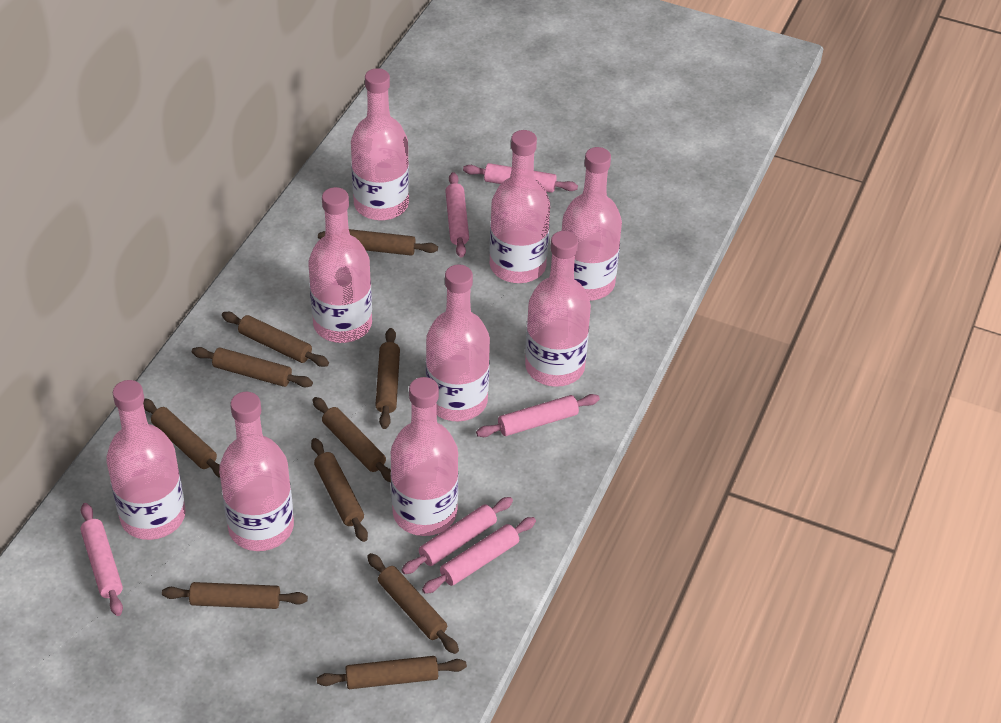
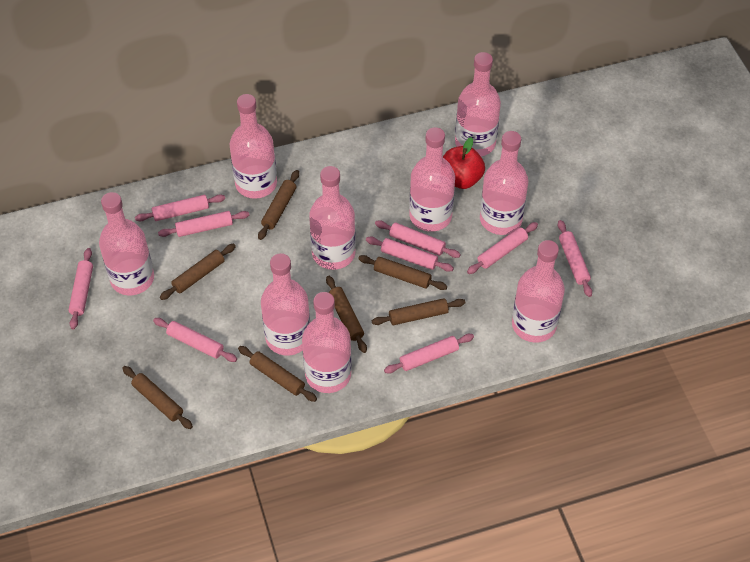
brown rolling pin: 10 -> 7
pink rolling pin: 6 -> 9
red apple: 0 -> 1

